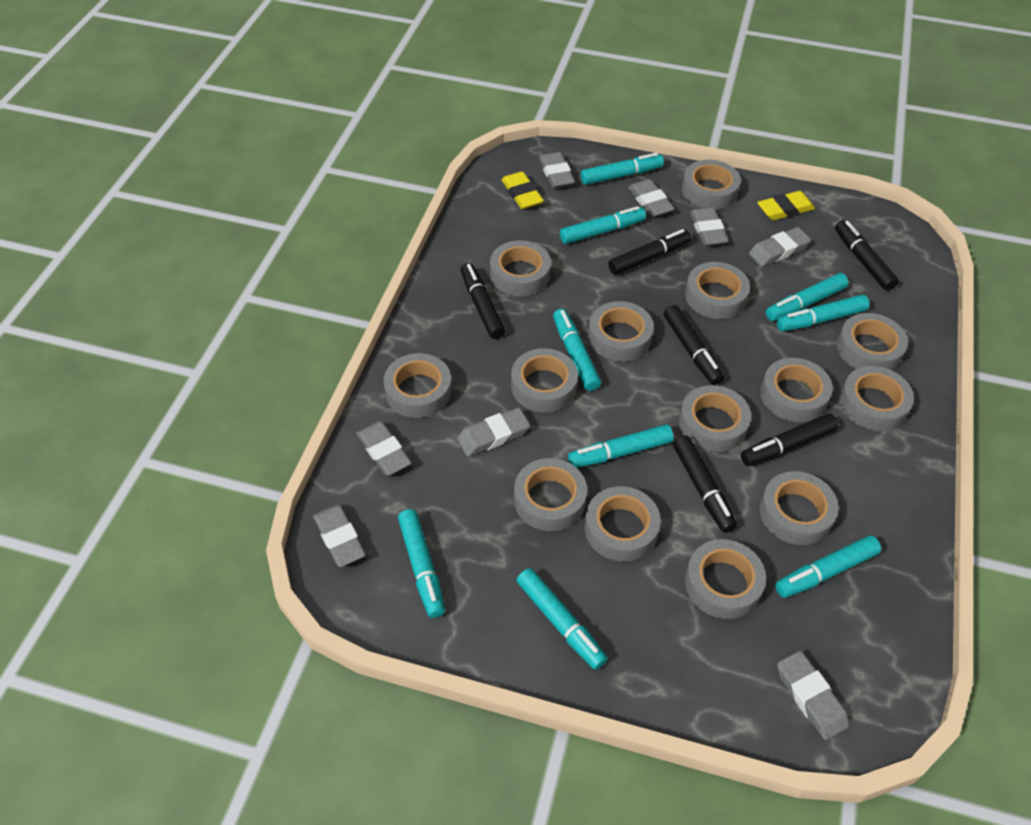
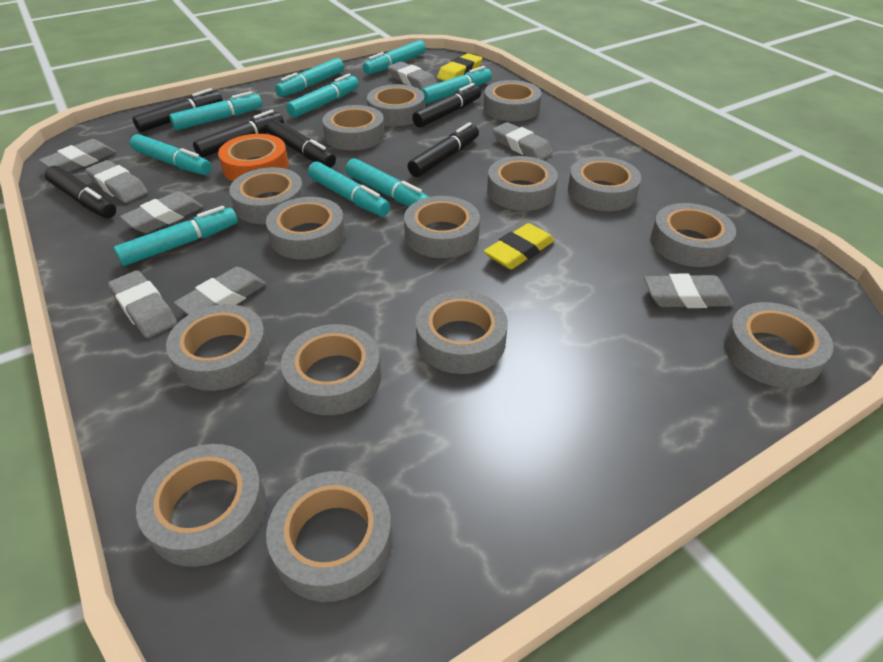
grey tape: 14 -> 15
orange tape: 0 -> 1

